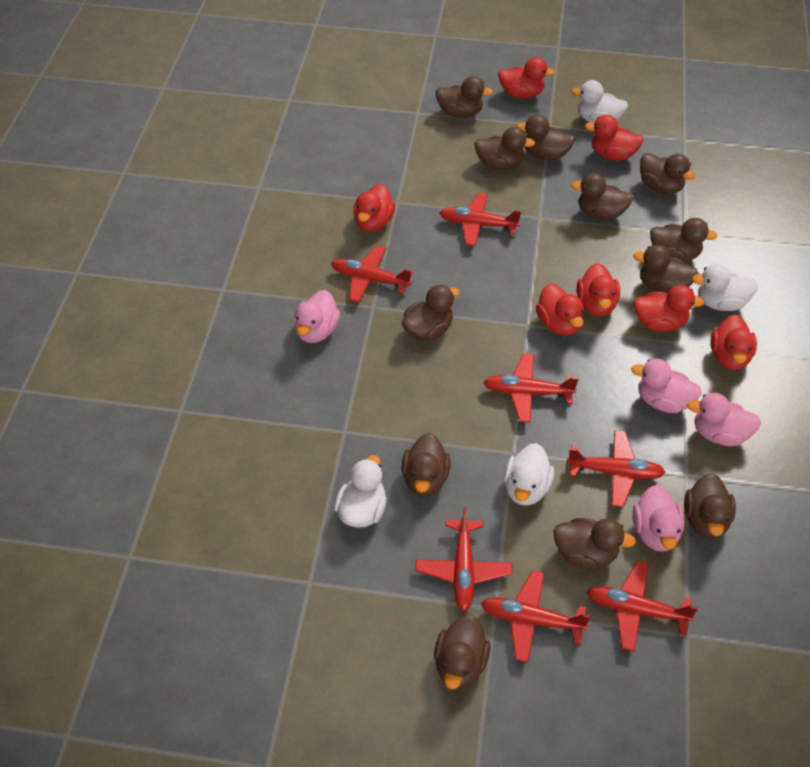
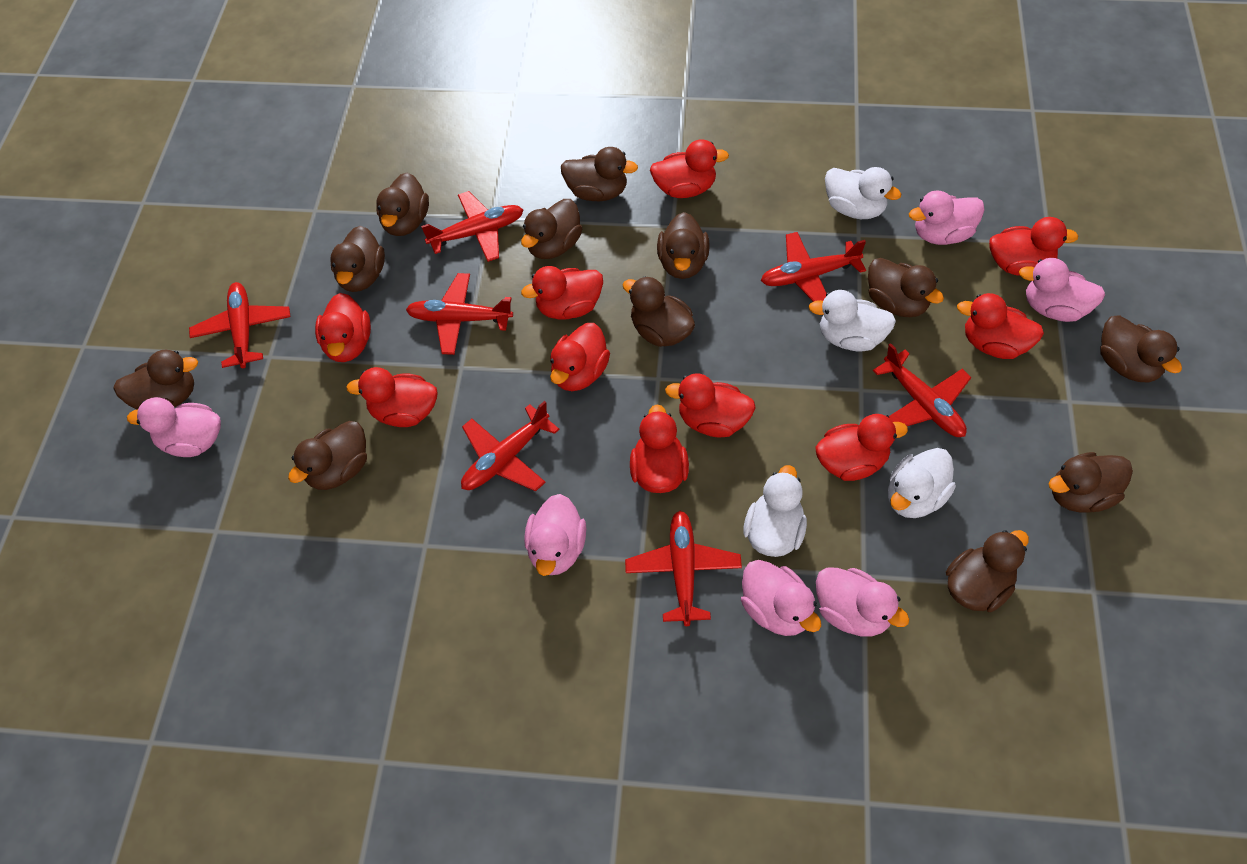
pink duck: 4 -> 6
red duck: 7 -> 10

